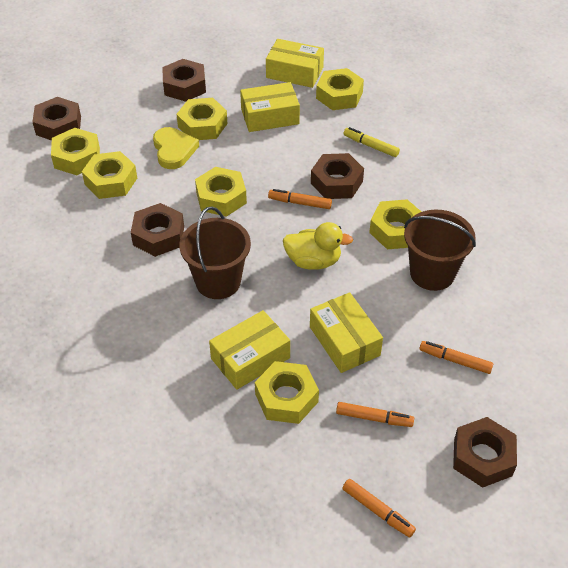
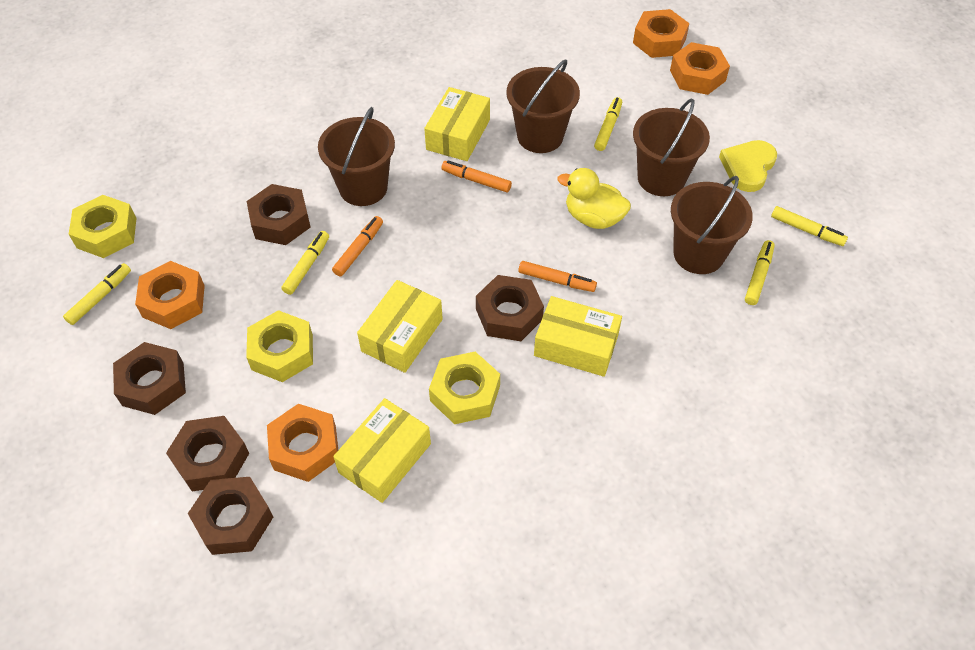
brown bucket: 2 -> 4
orange marker: 4 -> 3
orange nut: 0 -> 4
yellow marker: 1 -> 5
yellow nut: 7 -> 3

